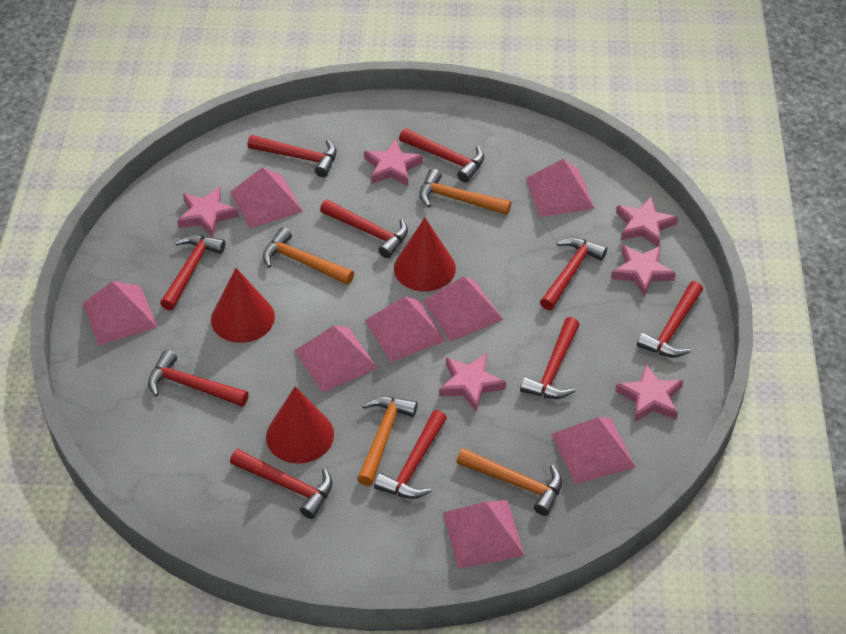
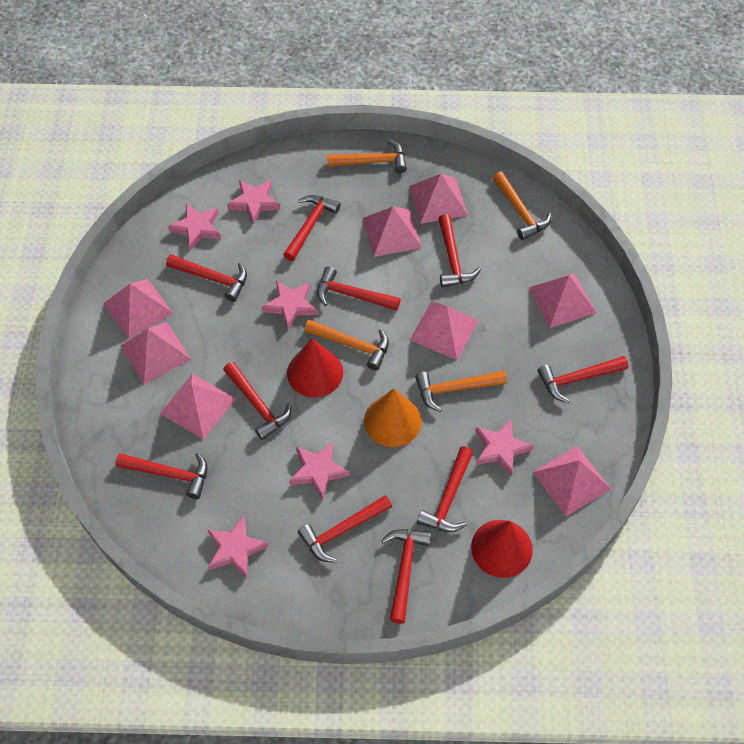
orange cone: 0 -> 1
red cone: 3 -> 2

